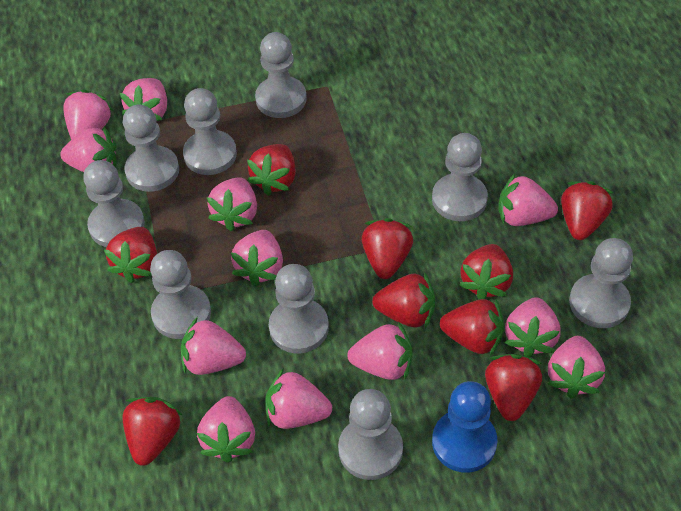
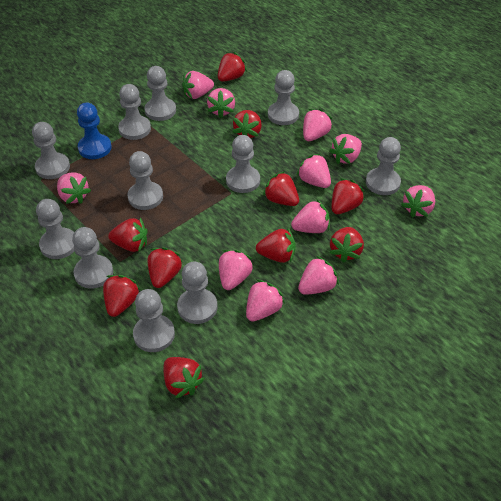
grey pawn: 9 -> 11
pink strawberry: 12 -> 11
red strawberry: 9 -> 10

